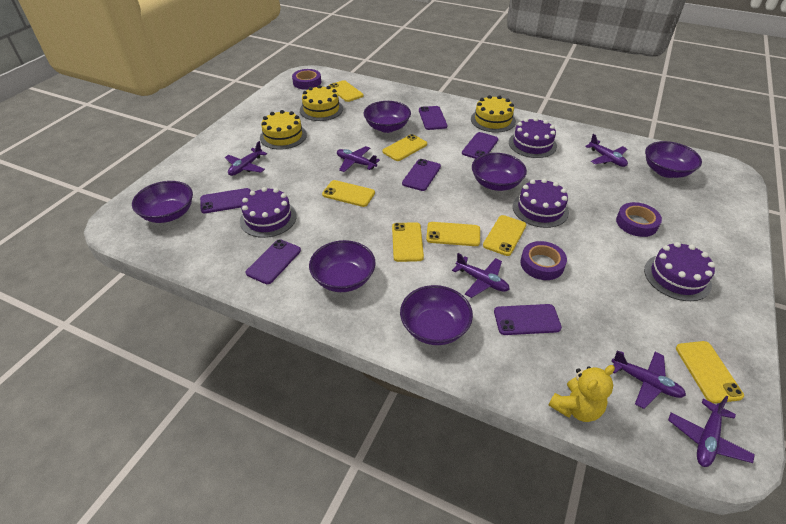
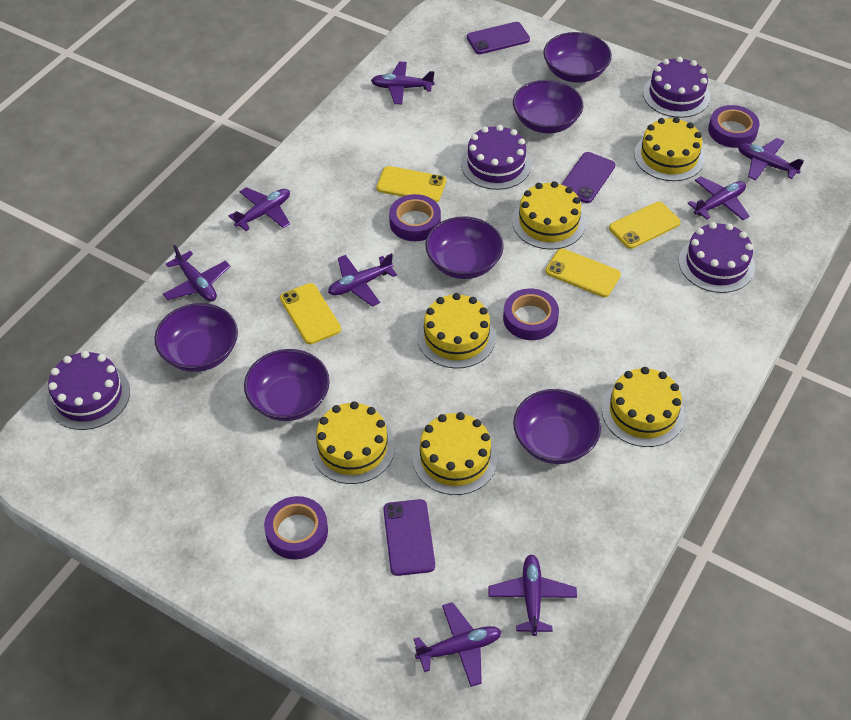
purple phone: 6 -> 3
purple plane: 6 -> 8
purple tape: 3 -> 4
yellow cake: 3 -> 6
yellow phone: 7 -> 4
yellow teddy bear: 1 -> 0

